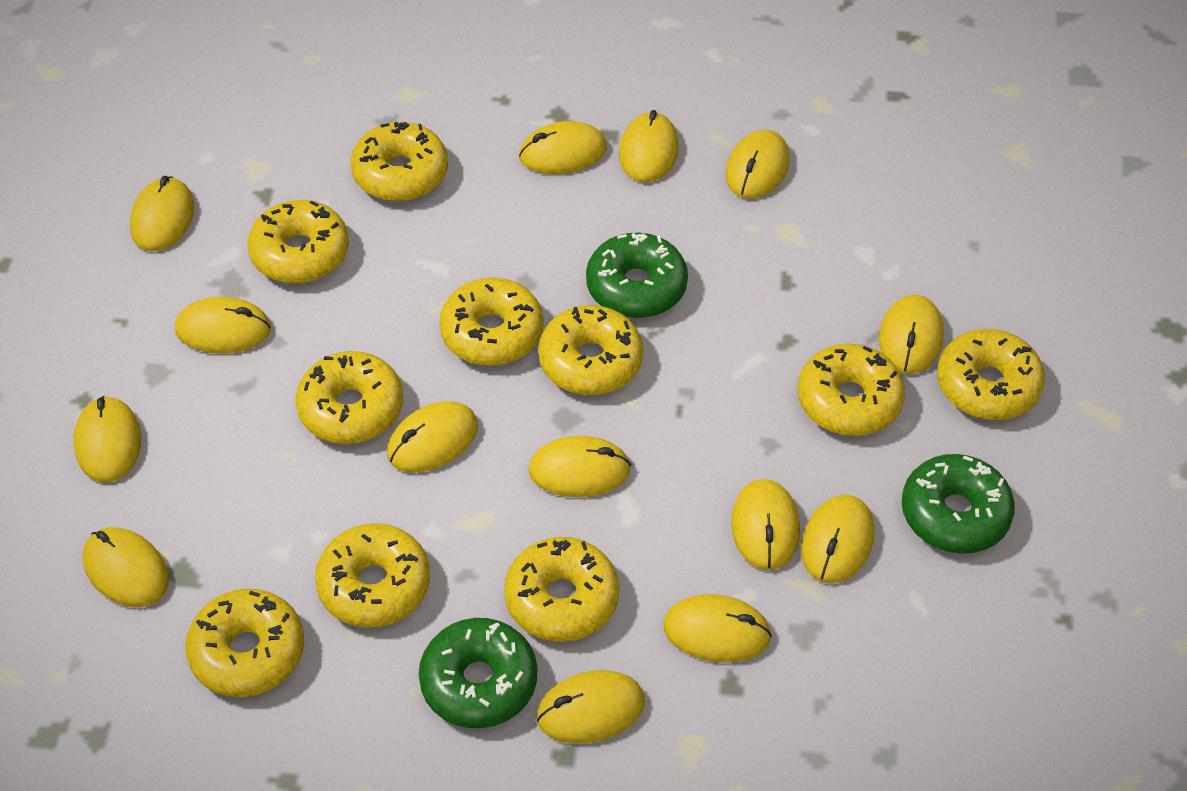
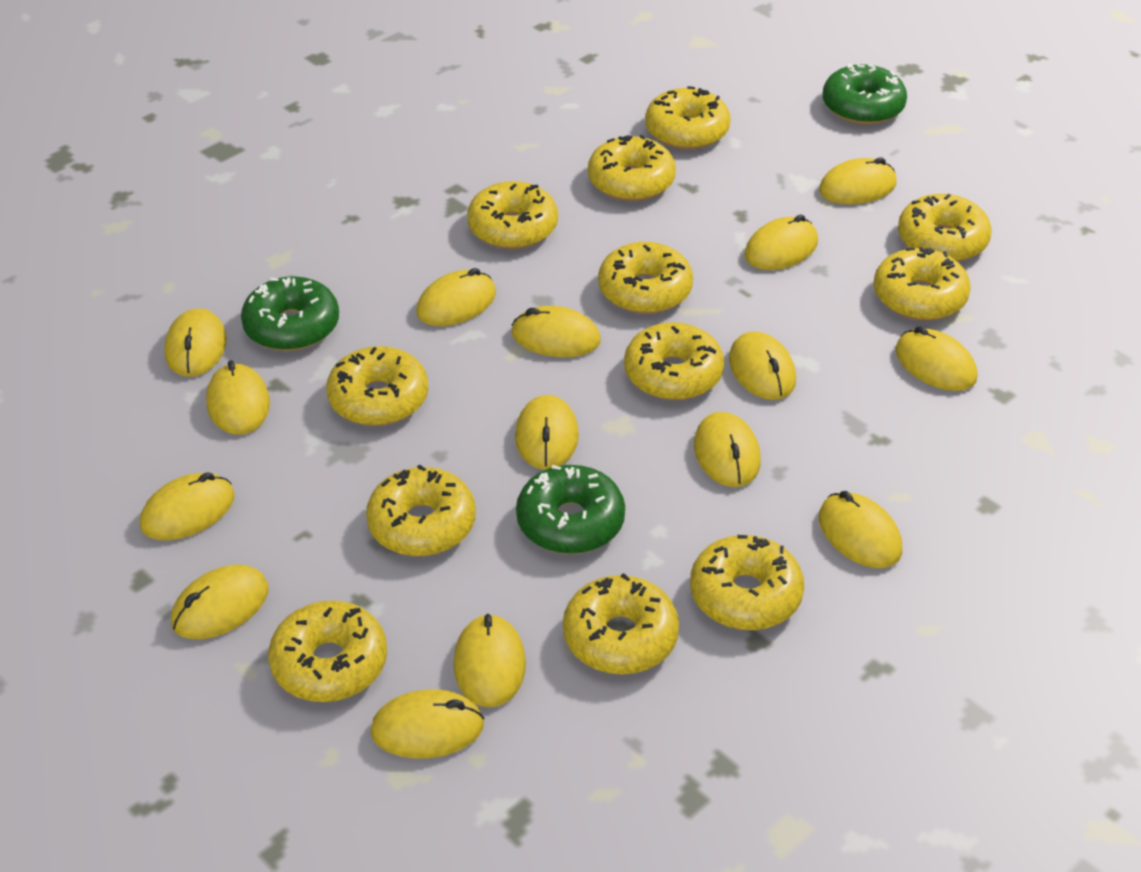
yellow donut: 10 -> 12
yellow mouse: 14 -> 15

